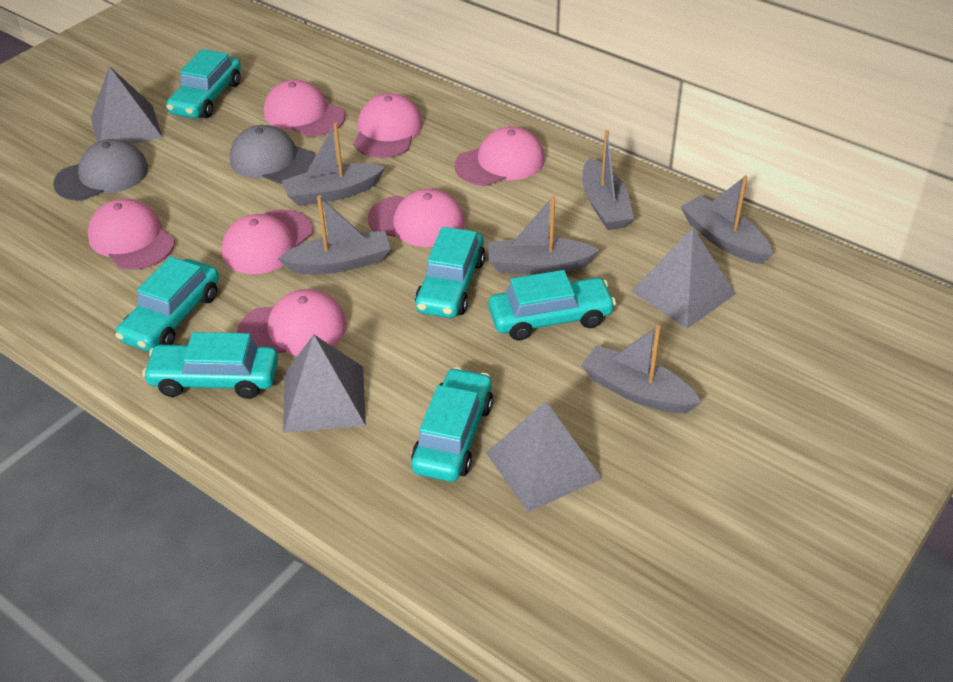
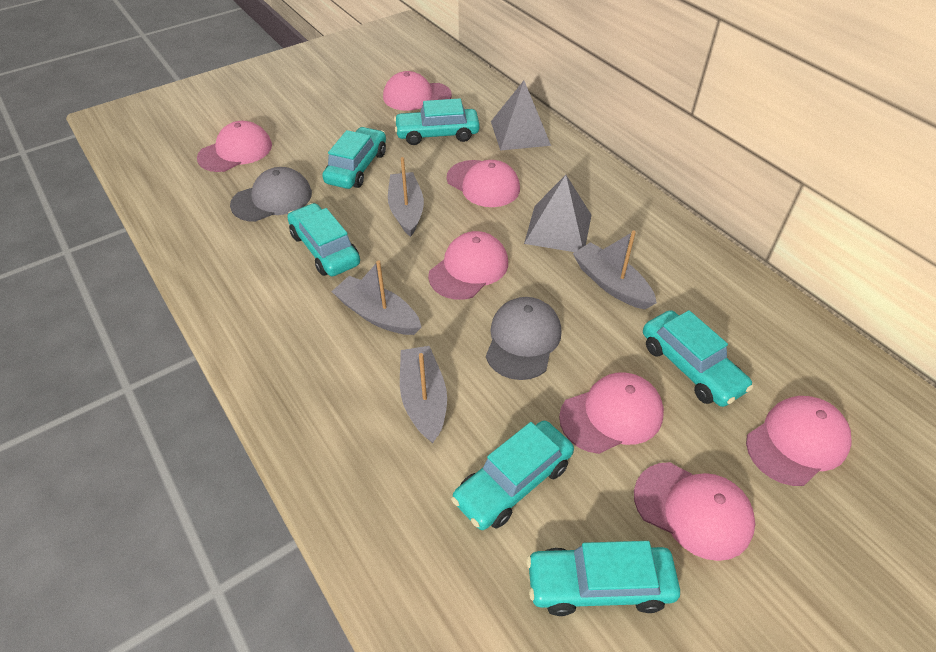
grey boat: 6 -> 4
grey pyramid: 4 -> 2

